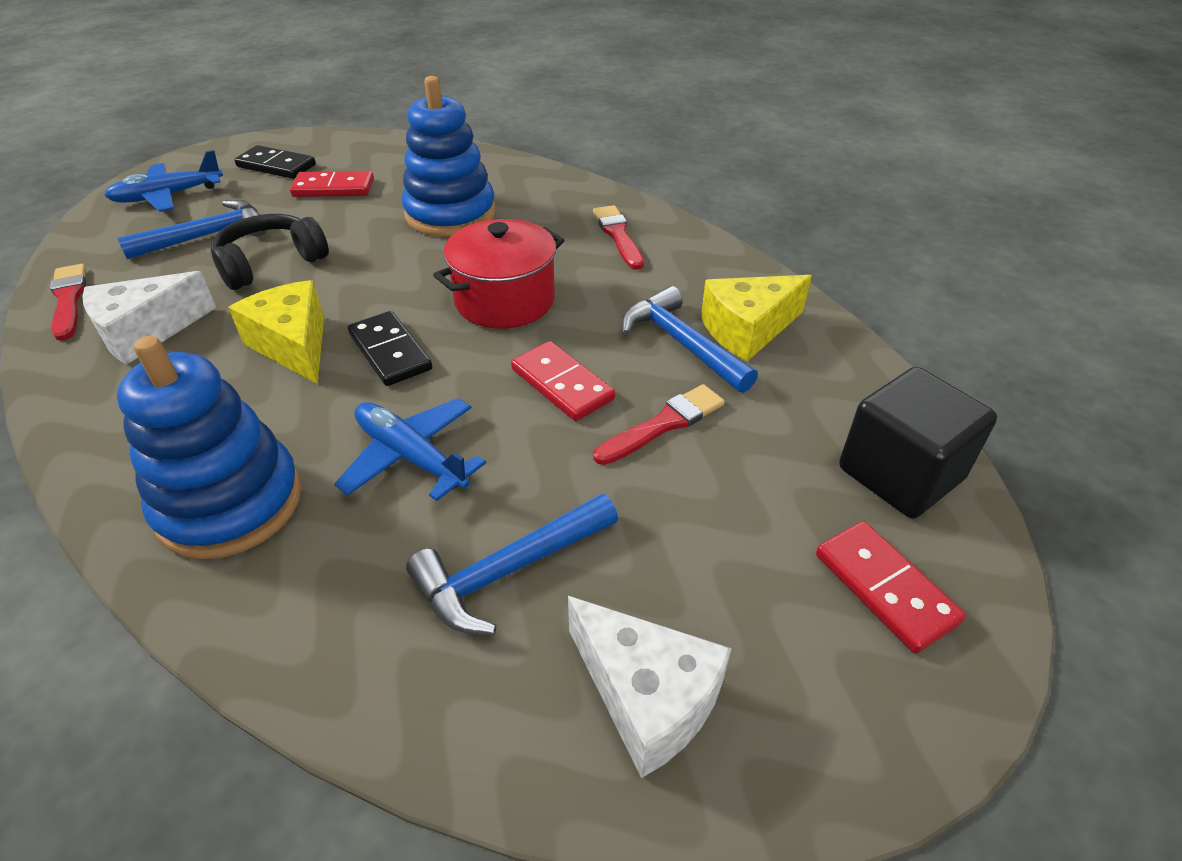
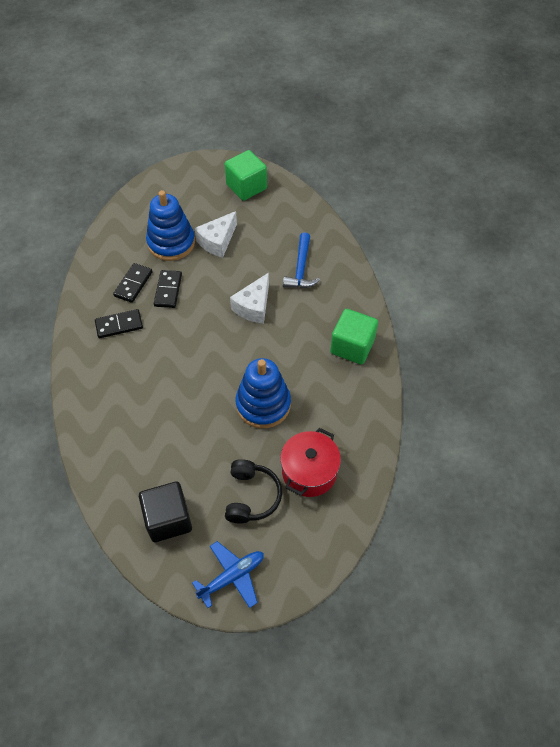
black domino: 2 -> 3
blue hammer: 3 -> 1
blue plane: 2 -> 1
green cube: 0 -> 2
red brush: 3 -> 0
red domino: 3 -> 0
yellow cheese: 2 -> 0

